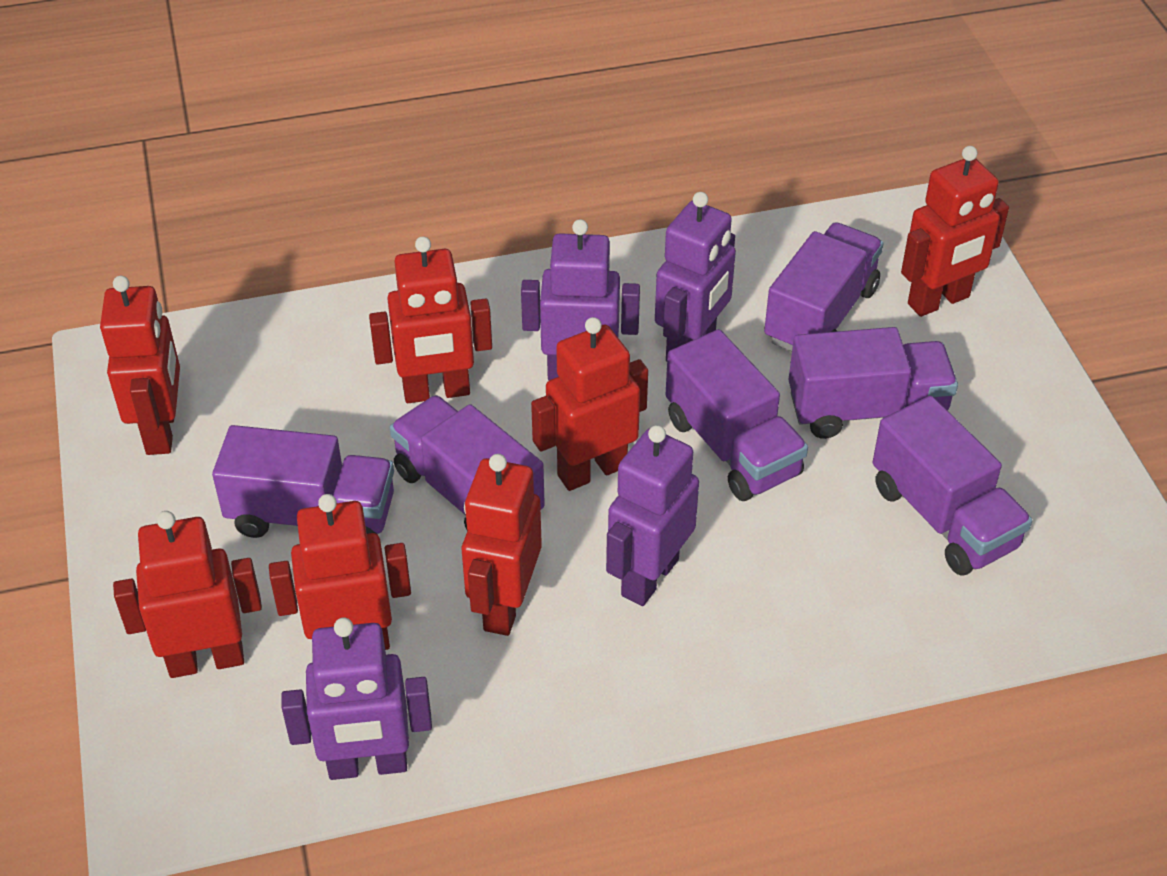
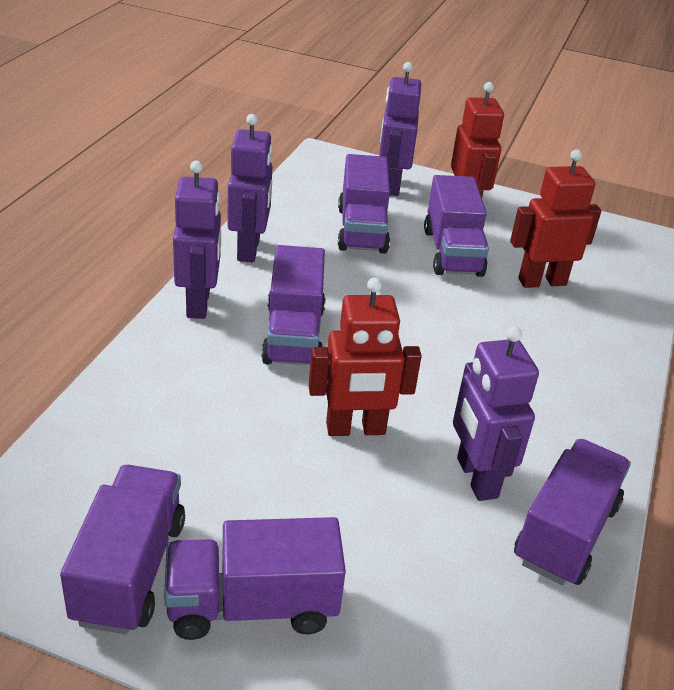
red robot: 7 -> 3

